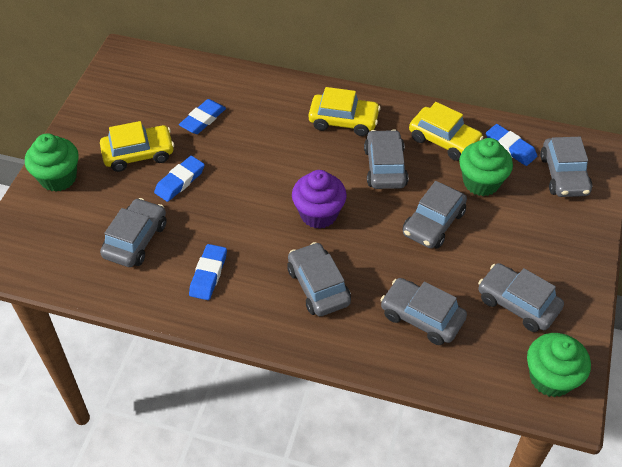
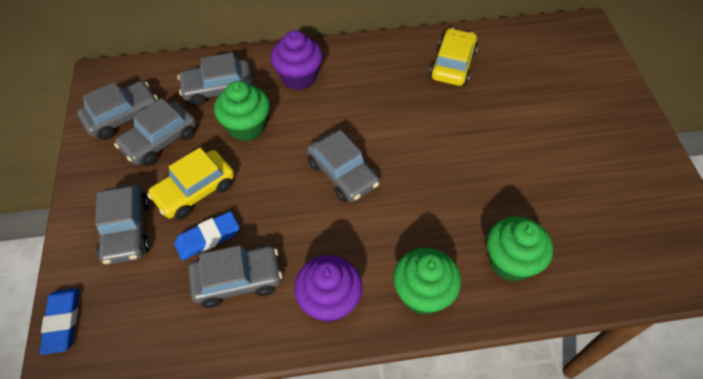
blue eraser: 4 -> 2
grey car: 7 -> 6
purple cupcake: 1 -> 2
yellow car: 3 -> 2

